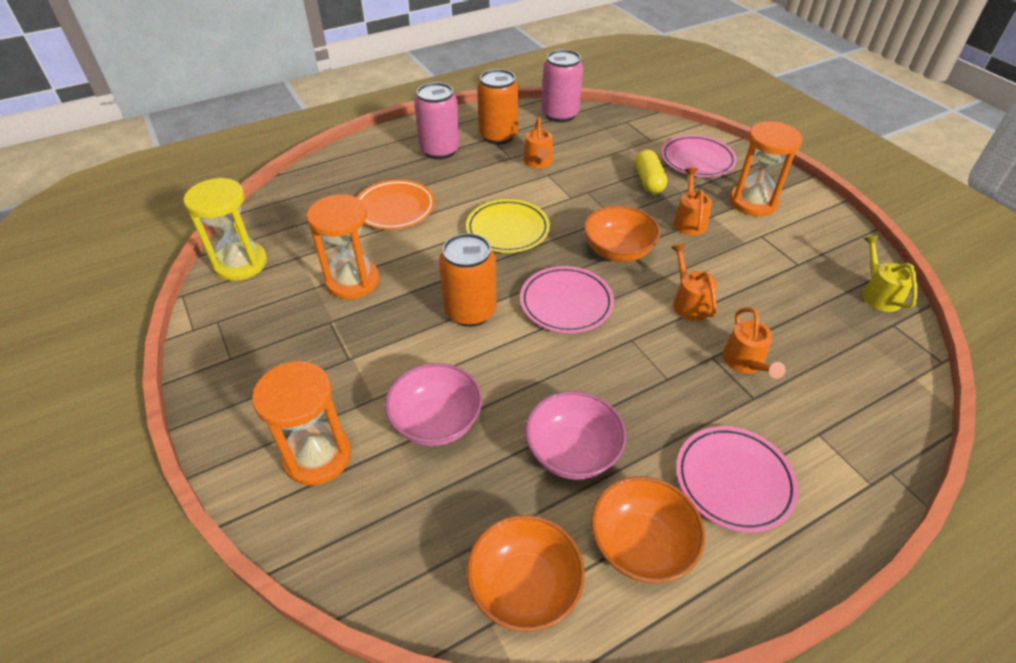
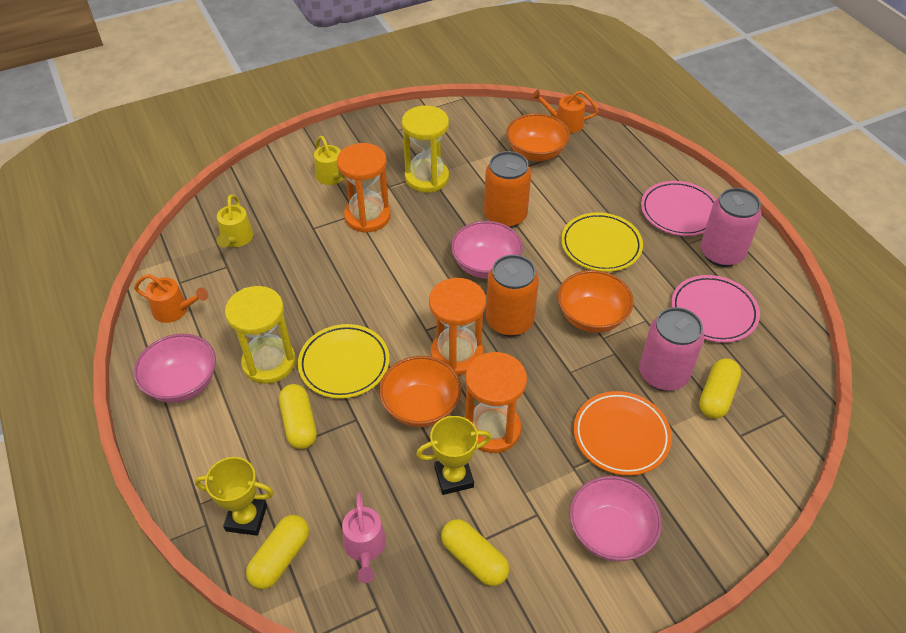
orange watering can: 4 -> 2
pink bowl: 2 -> 3
pink plate: 3 -> 2
pink watering can: 0 -> 1
yellow capsule: 1 -> 4
yellow hourglass: 1 -> 2
yellow plate: 1 -> 2
yellow trophy: 0 -> 2
yellow watering can: 1 -> 2

